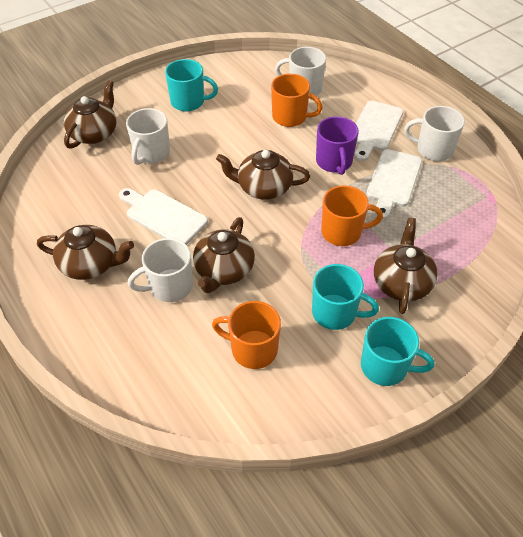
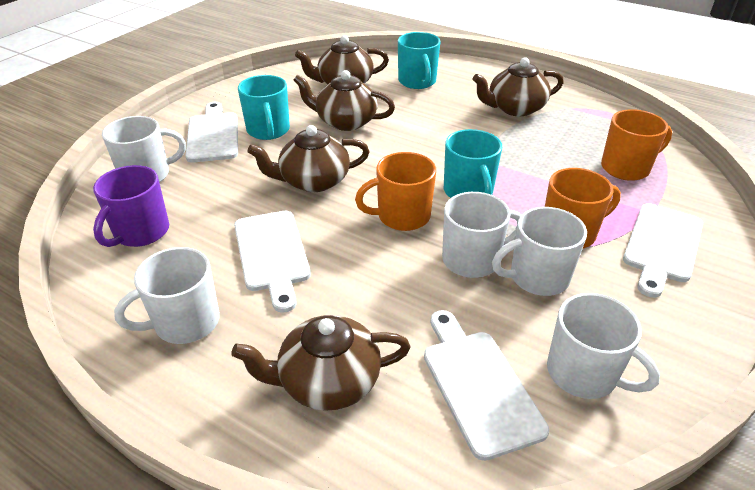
white cutting board: 3 -> 4
white mug: 4 -> 5

